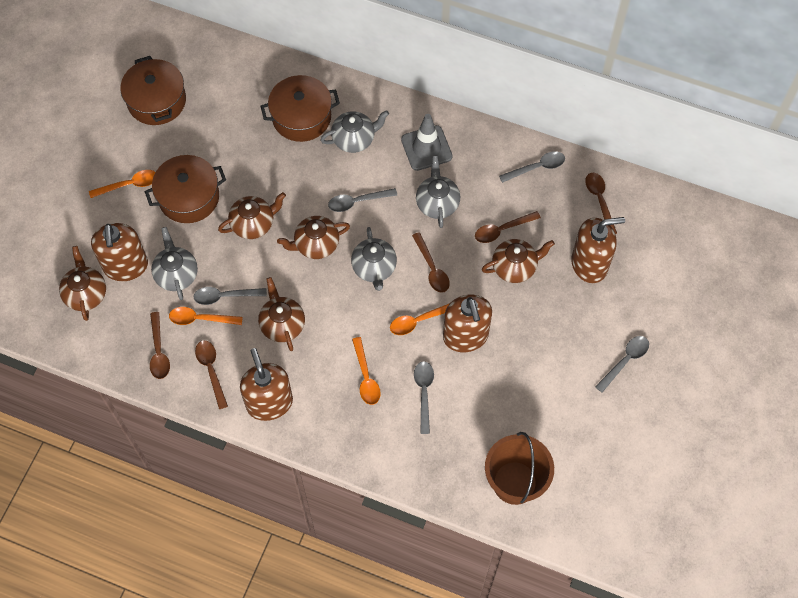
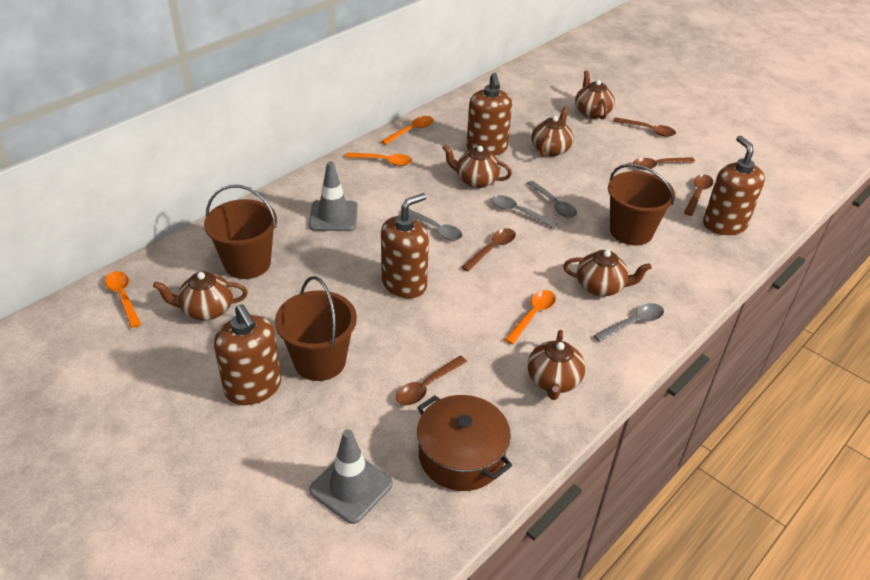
brown bucket: 1 -> 3
brown pot: 3 -> 1
brown teapot: 5 -> 6
grey spoon: 5 -> 4
grey teapot: 4 -> 0
grey traffic cone: 1 -> 2

